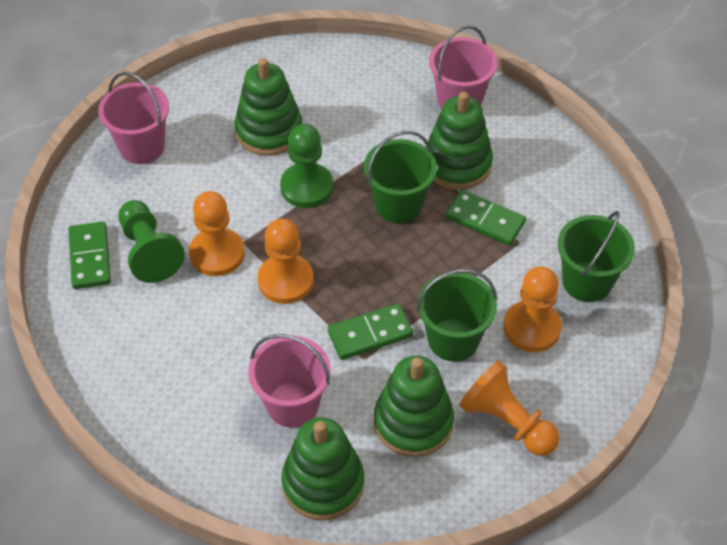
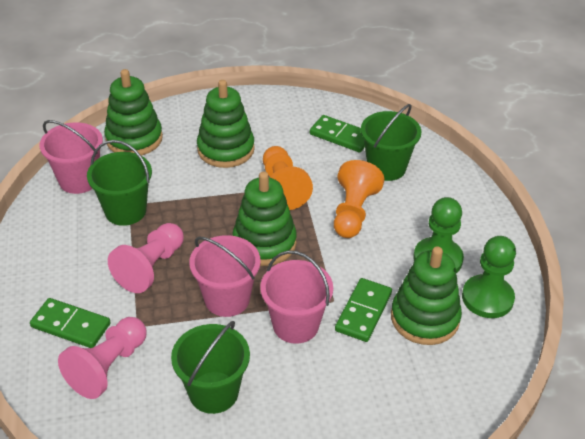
orange pawn: 4 -> 2
pink pawn: 0 -> 2

